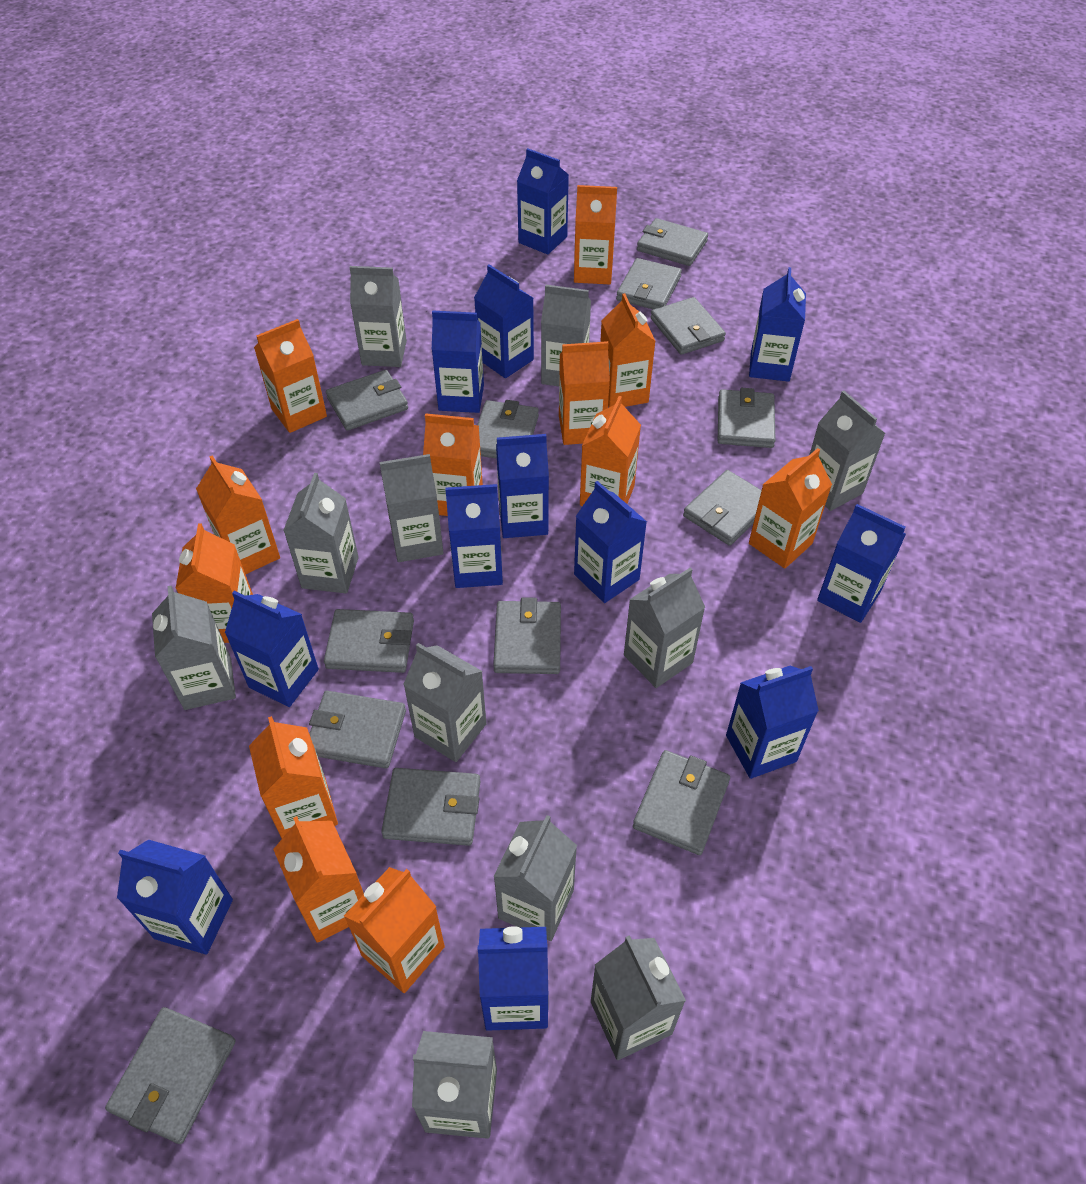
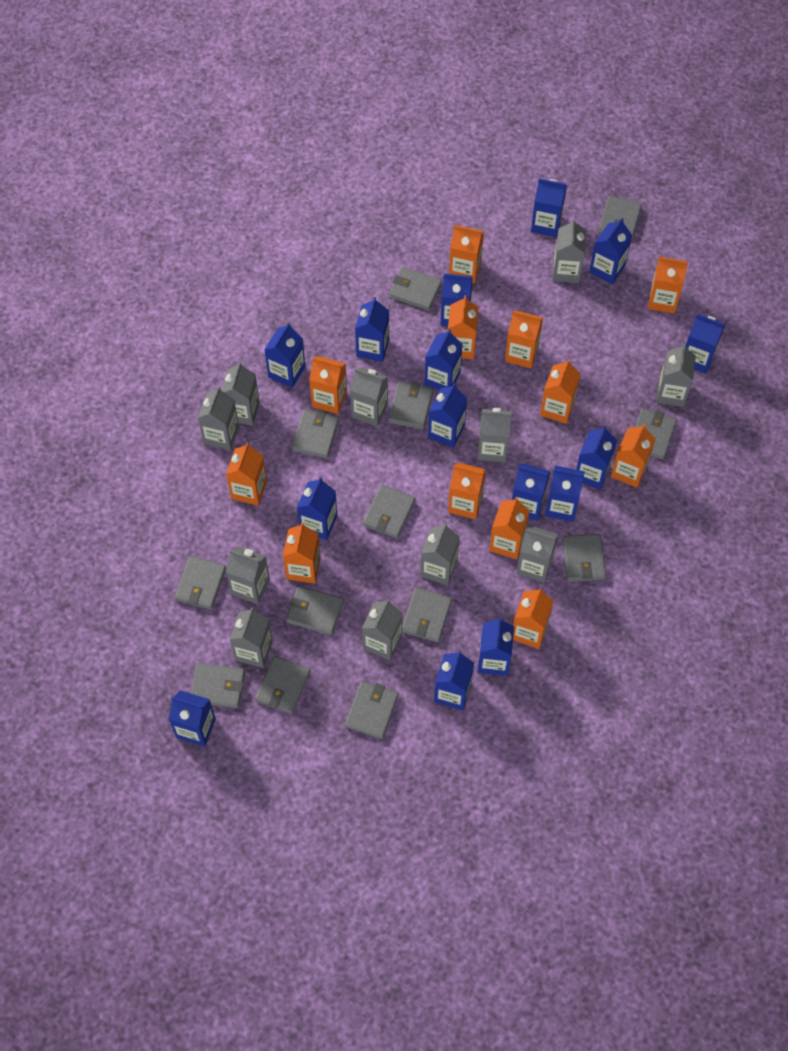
blue carton: 12 -> 15

